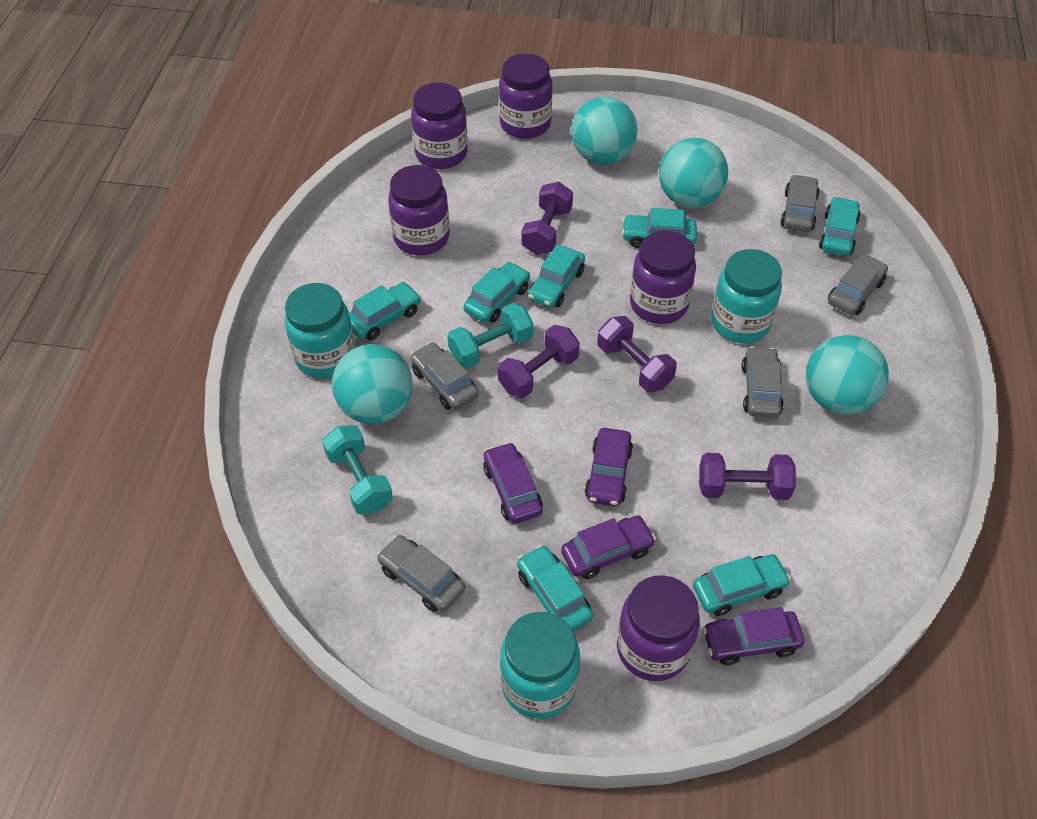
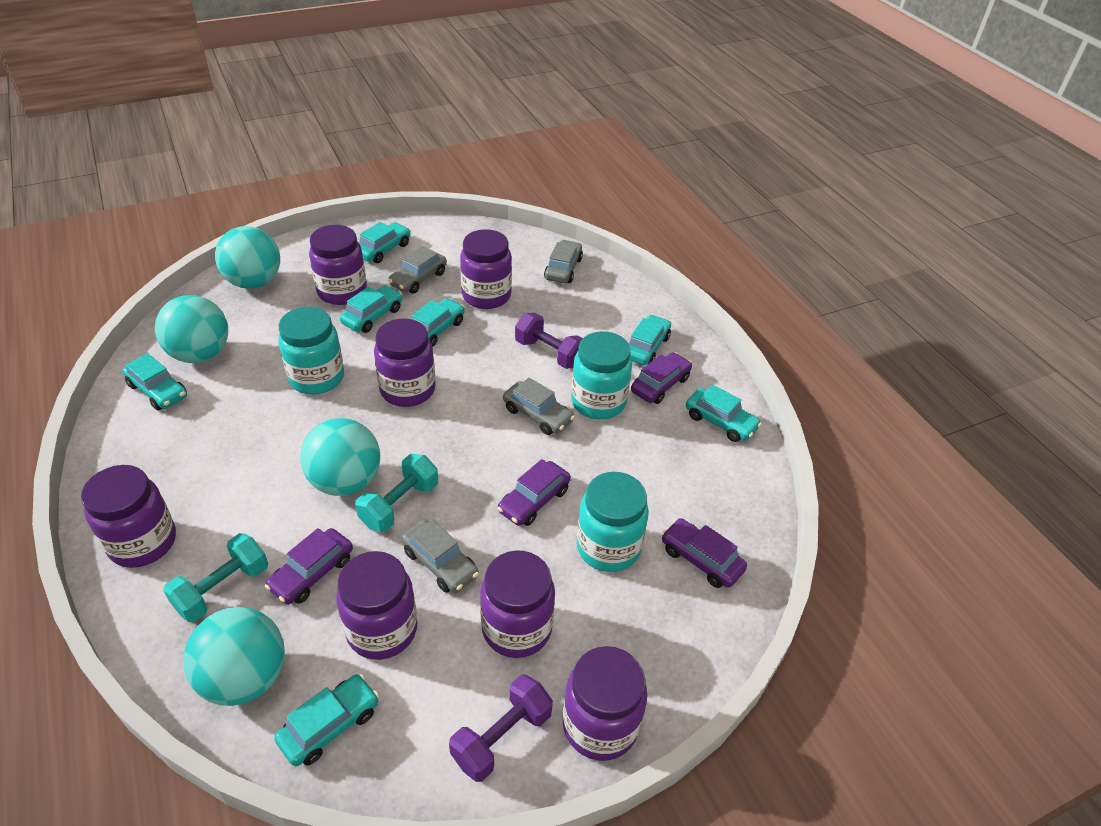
grey car: 5 -> 4
purple dumbbell: 4 -> 2
purple jar: 5 -> 7

